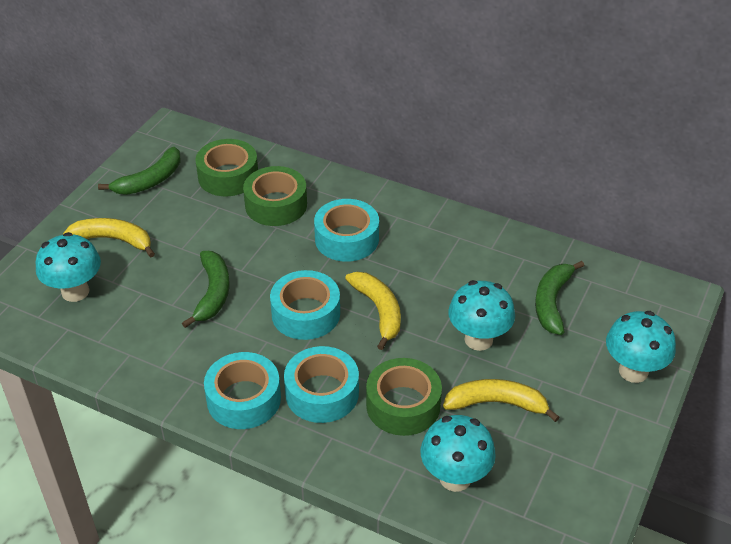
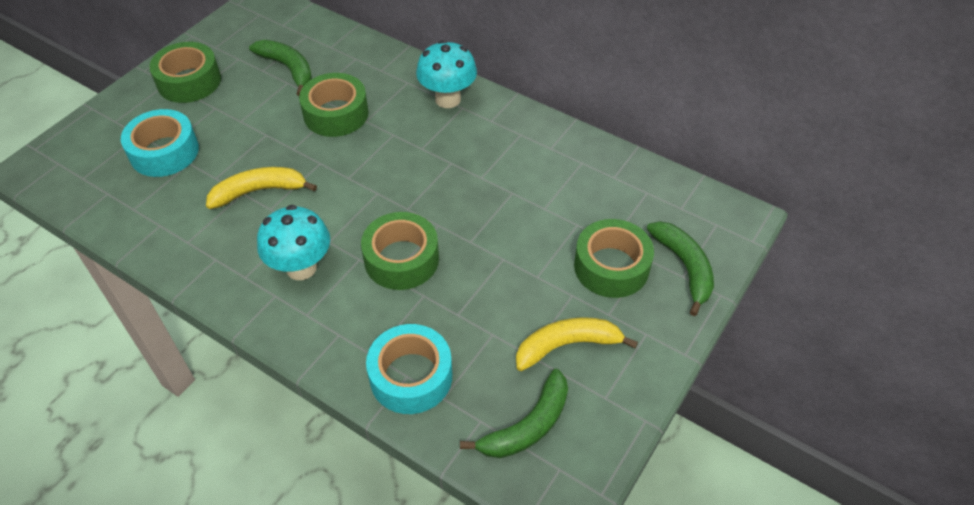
green tape: 3 -> 4
turquoise mushroom: 4 -> 2
turquoise tape: 4 -> 2
yellow banana: 3 -> 2

